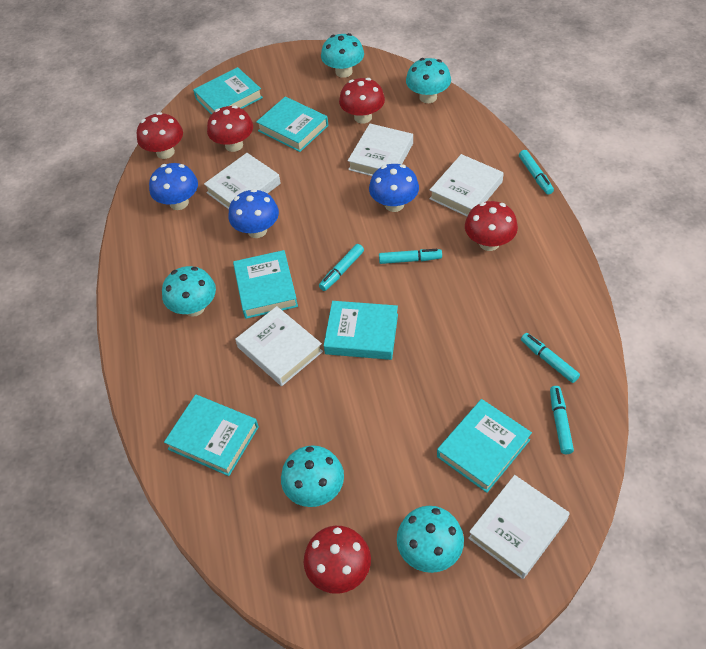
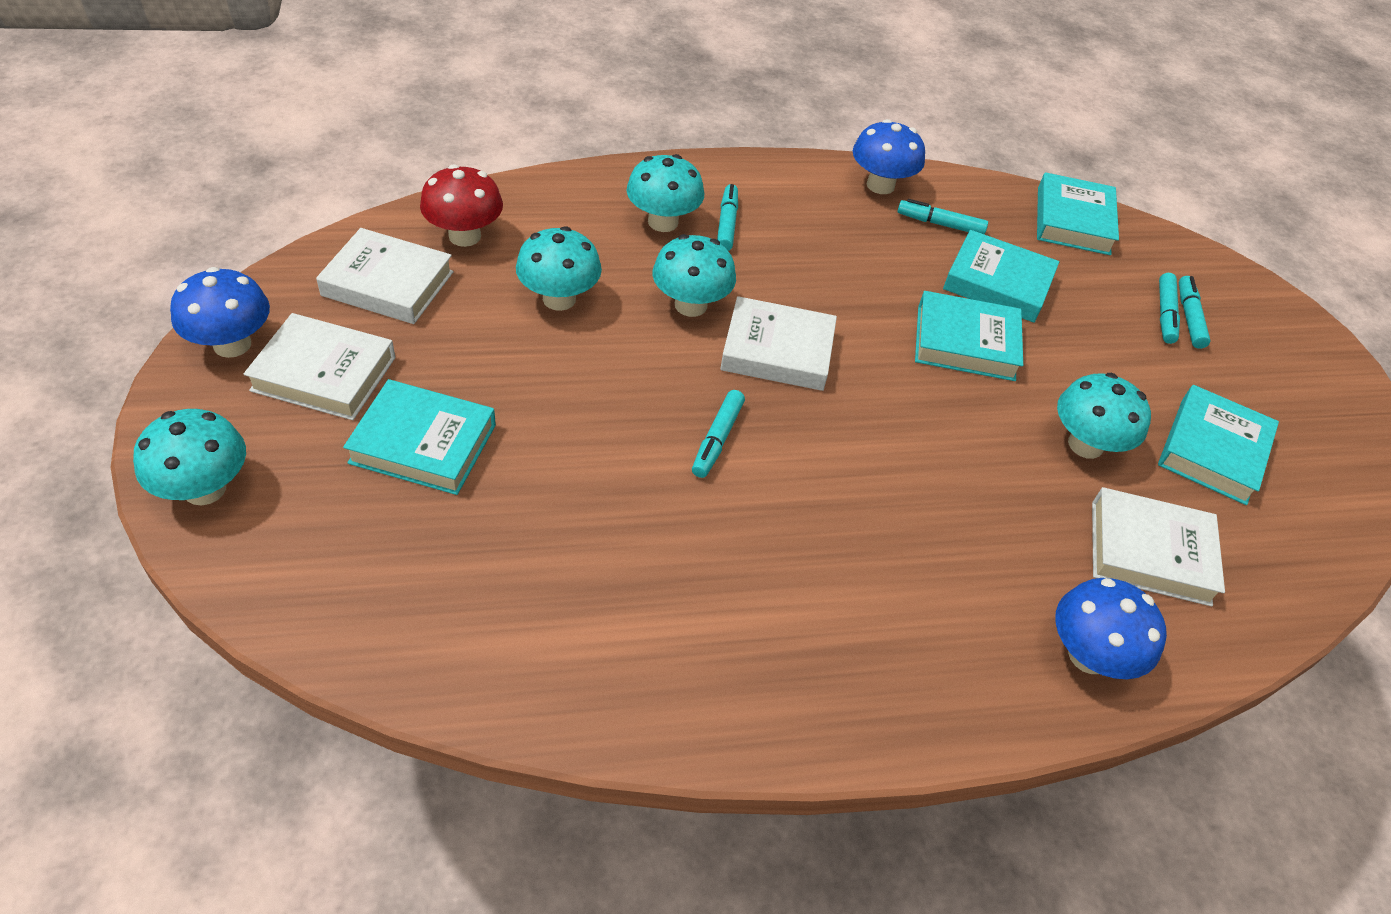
red mushroom: 5 -> 1
turquoise book: 6 -> 5
white book: 5 -> 4

